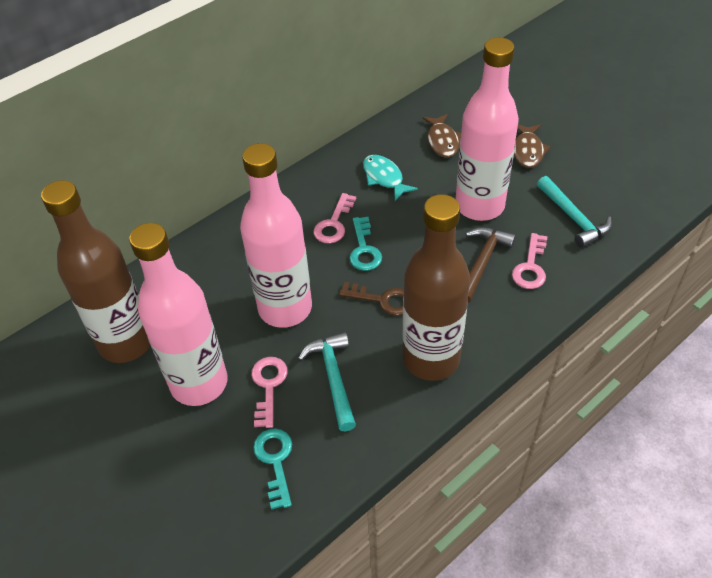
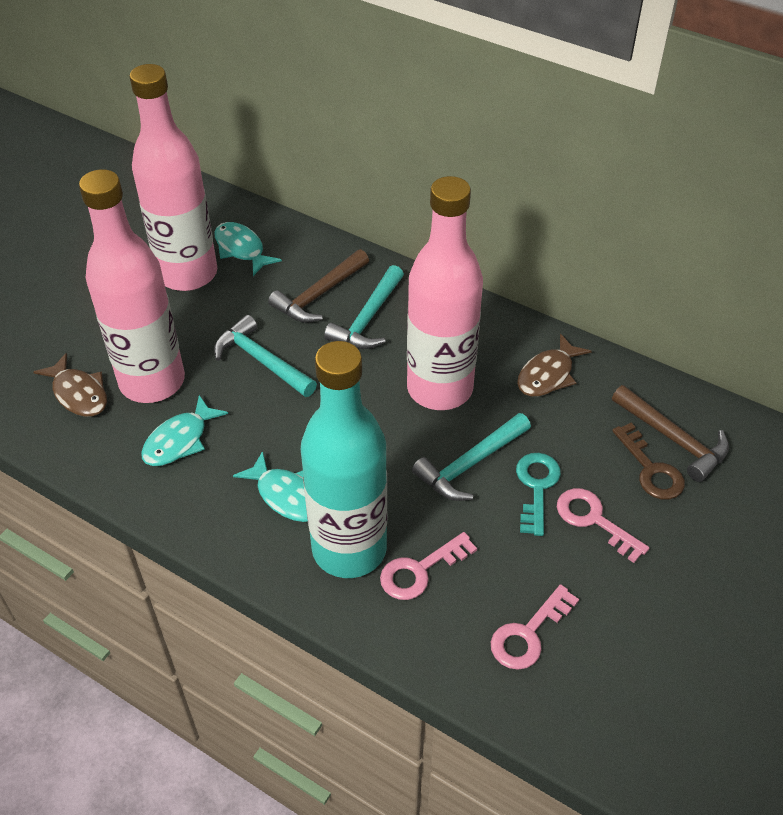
brown bottle: 2 -> 0
brown hammer: 1 -> 2
turquoise bottle: 0 -> 1
turquoise fish: 1 -> 3
turquoise hammer: 2 -> 3
turquoise key: 2 -> 1

